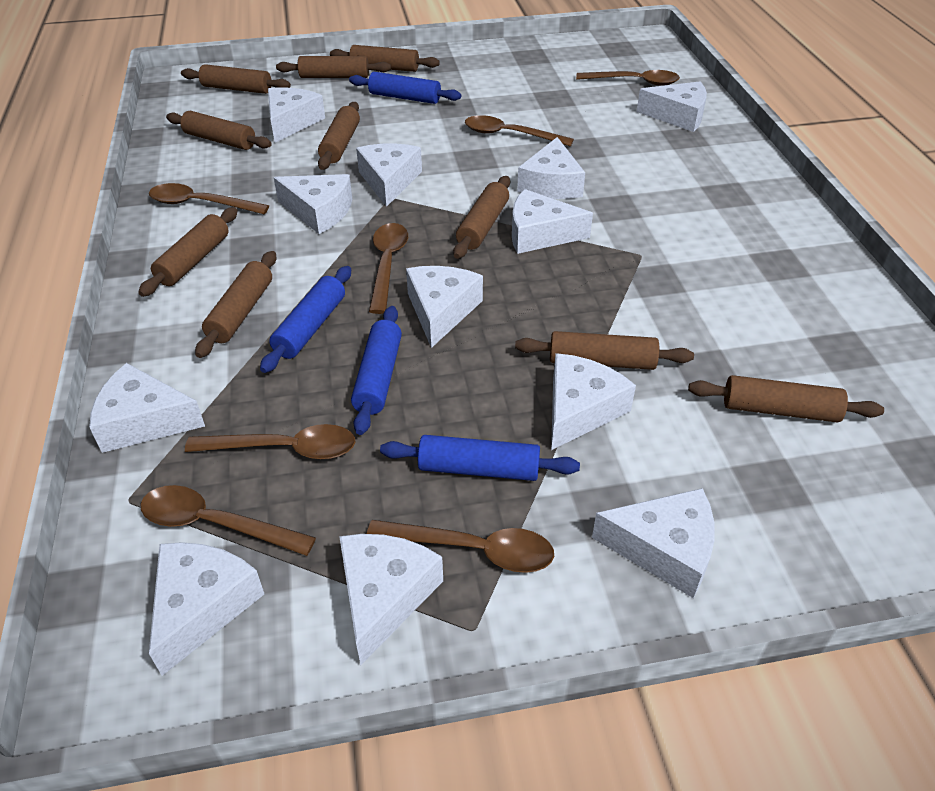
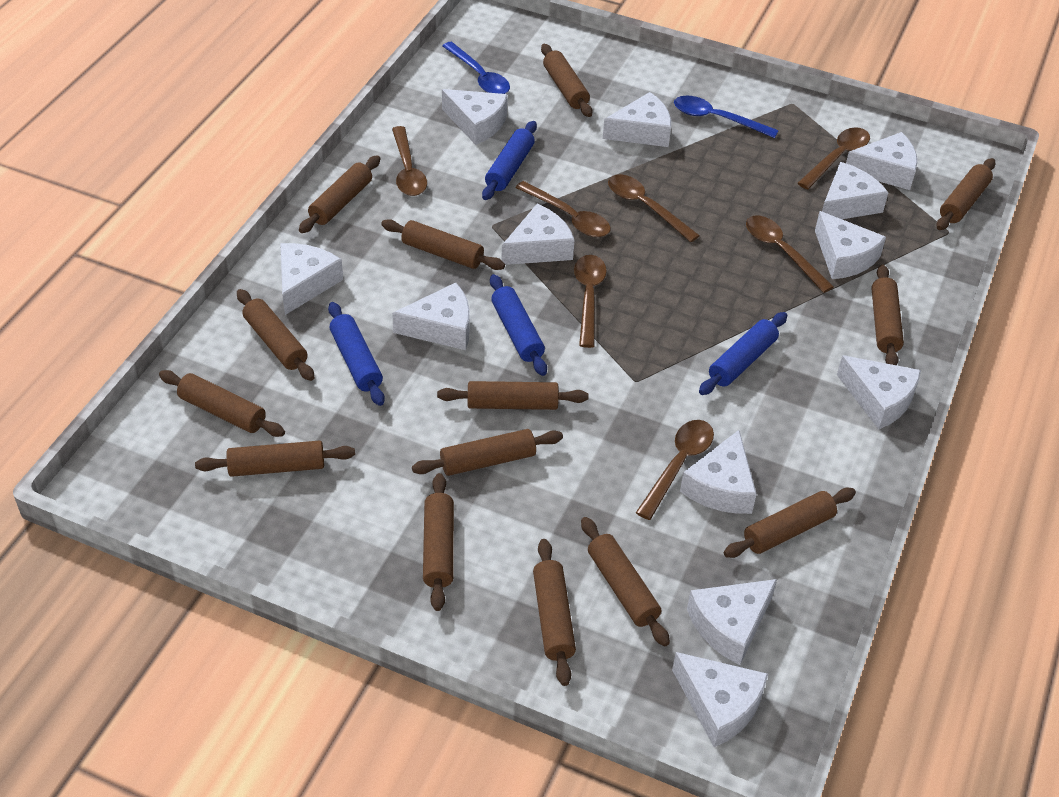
blue spoon: 0 -> 2
brown rolling pin: 10 -> 14

